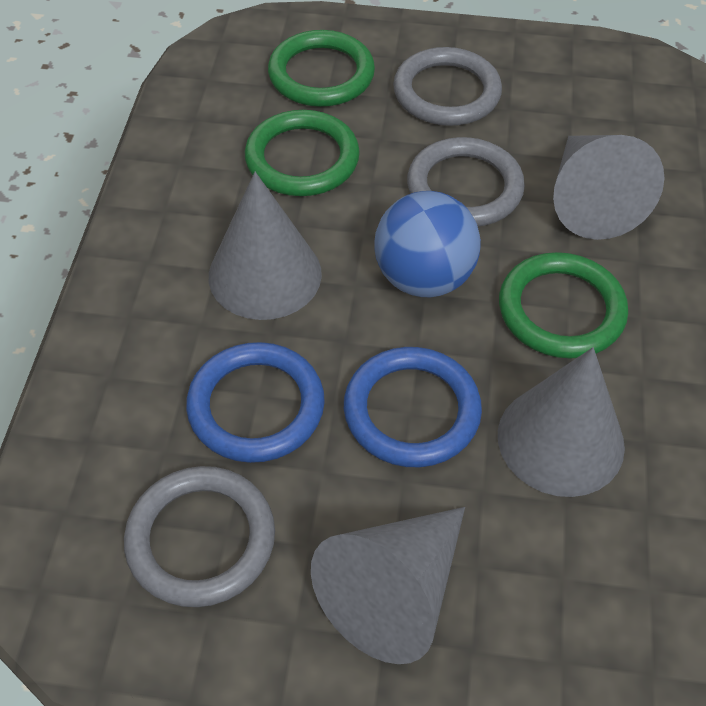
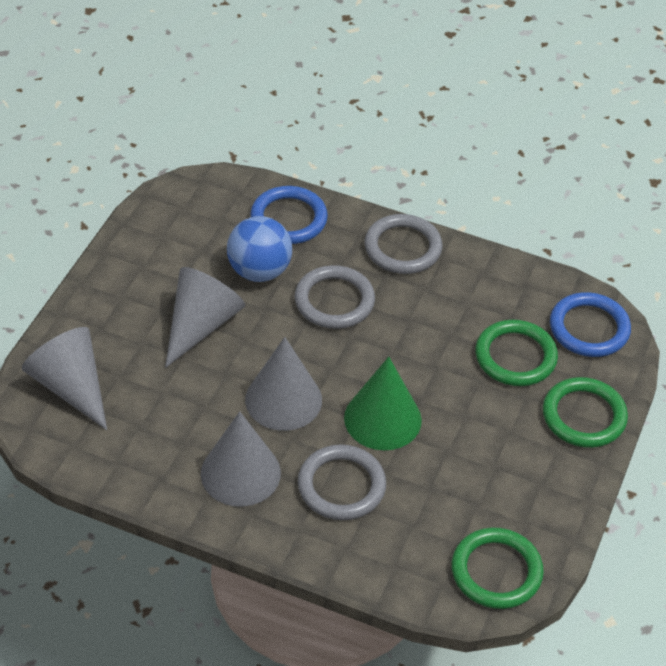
green cone: 0 -> 1

